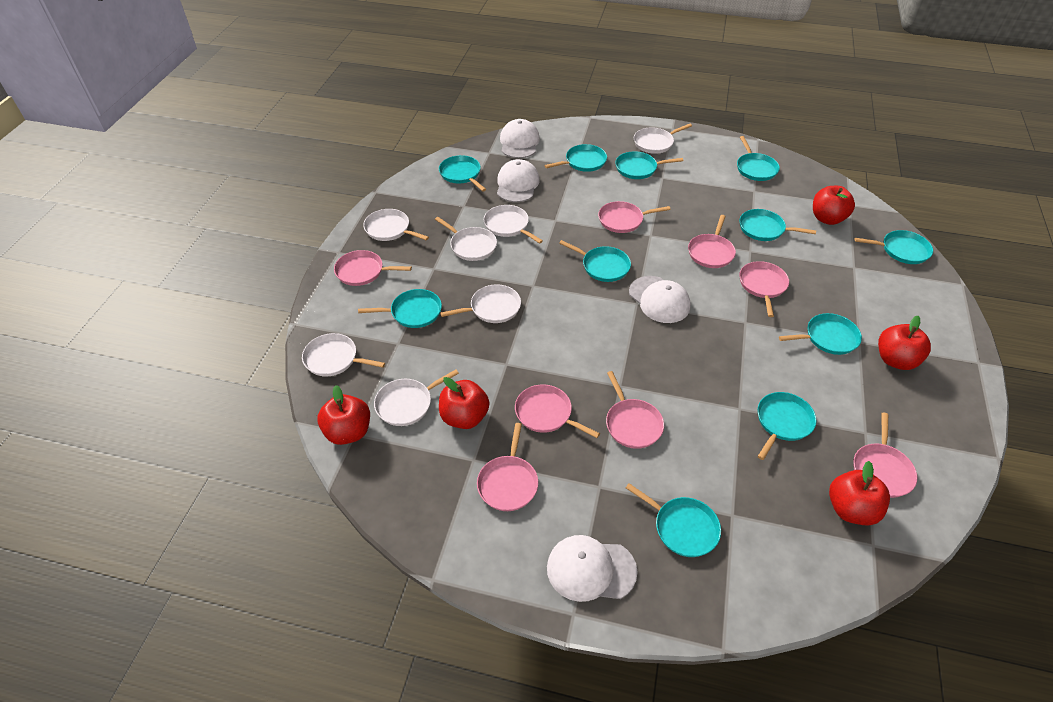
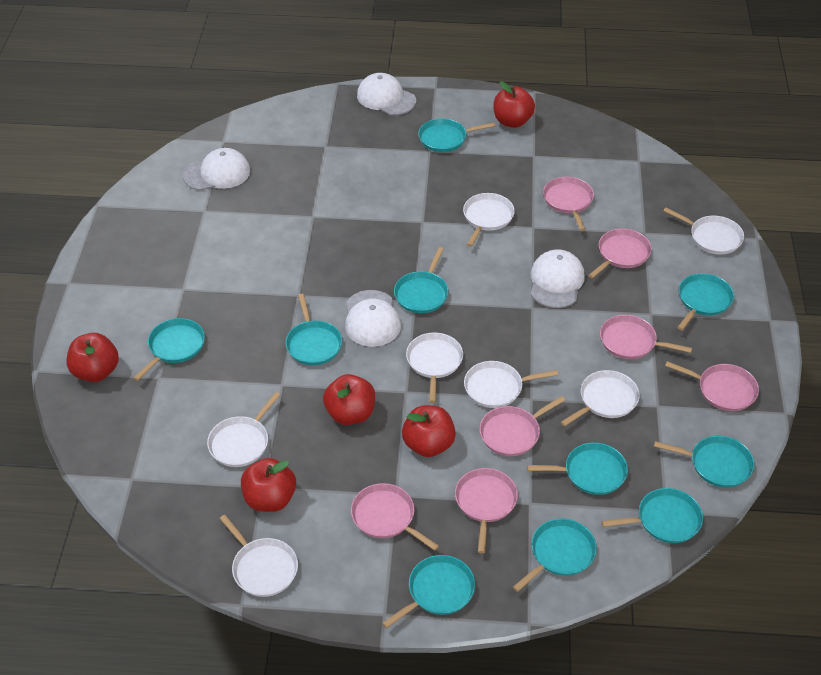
pink pan: 8 -> 7
turquoise pan: 11 -> 10

